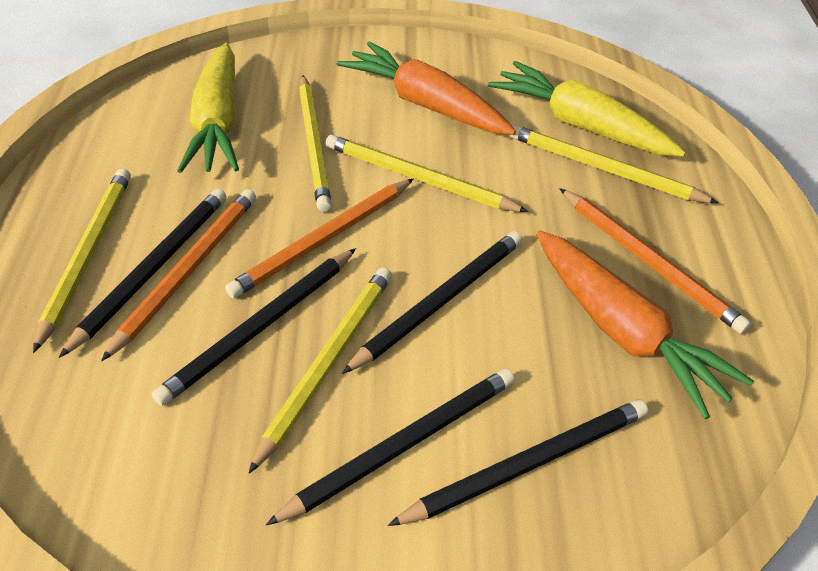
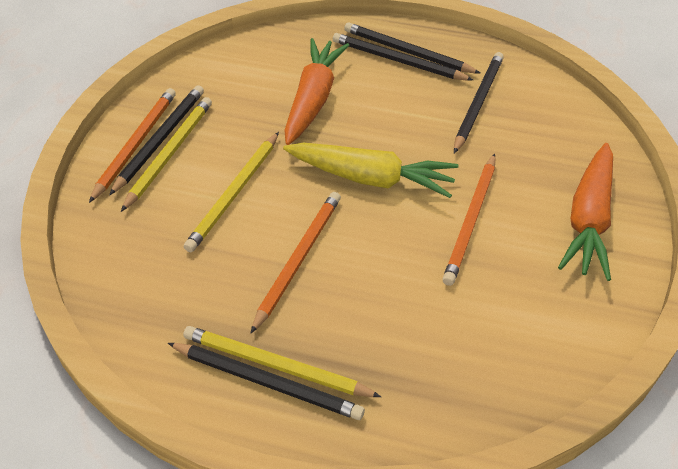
yellow carrot: 2 -> 1
yellow pencil: 5 -> 3

